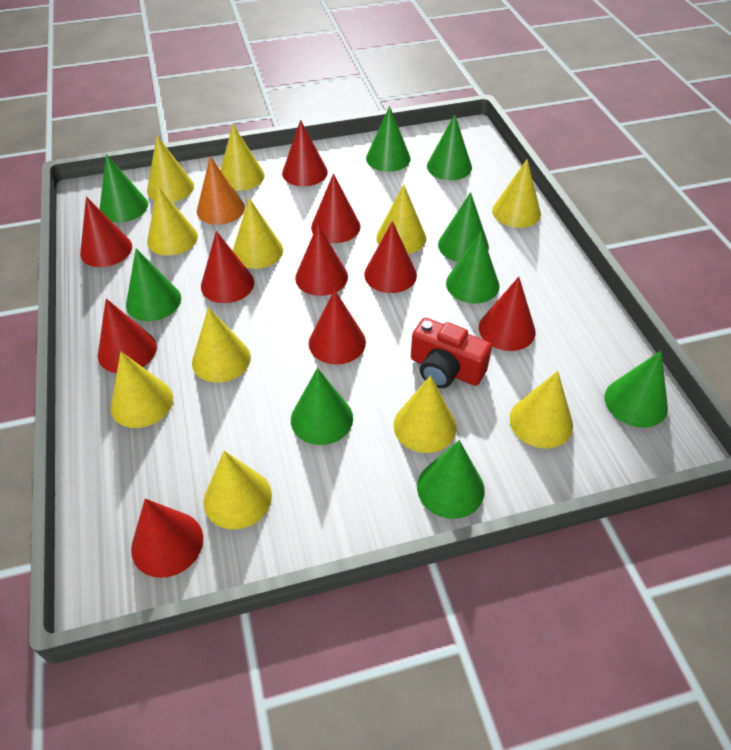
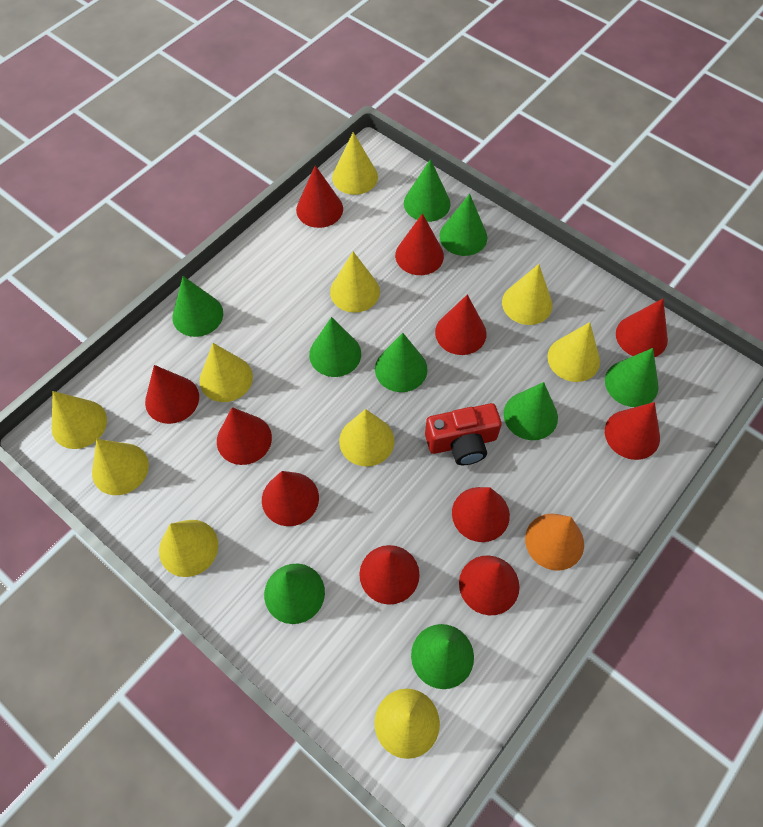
red cone: 10 -> 11
yellow cone: 11 -> 10

